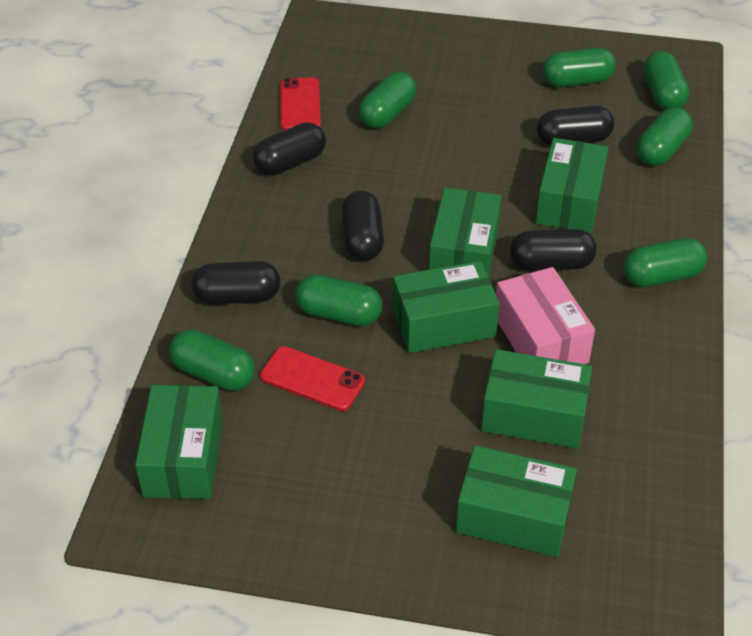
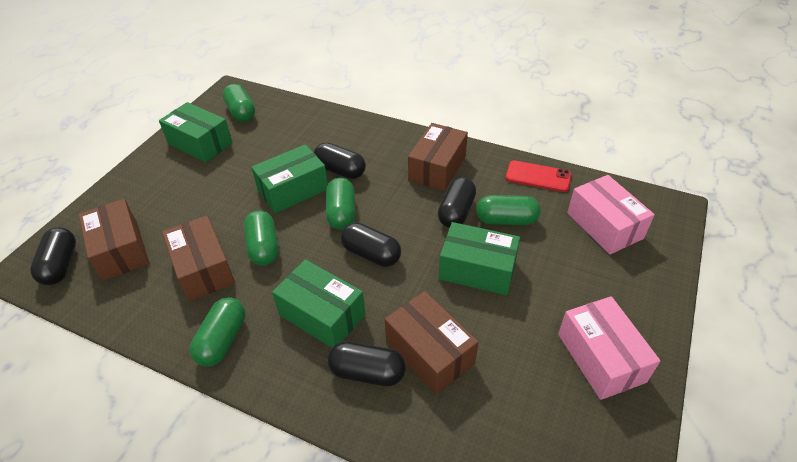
brown box: 0 -> 4
green box: 6 -> 4
green capsule: 7 -> 5
pink box: 1 -> 2
red phone: 2 -> 1

